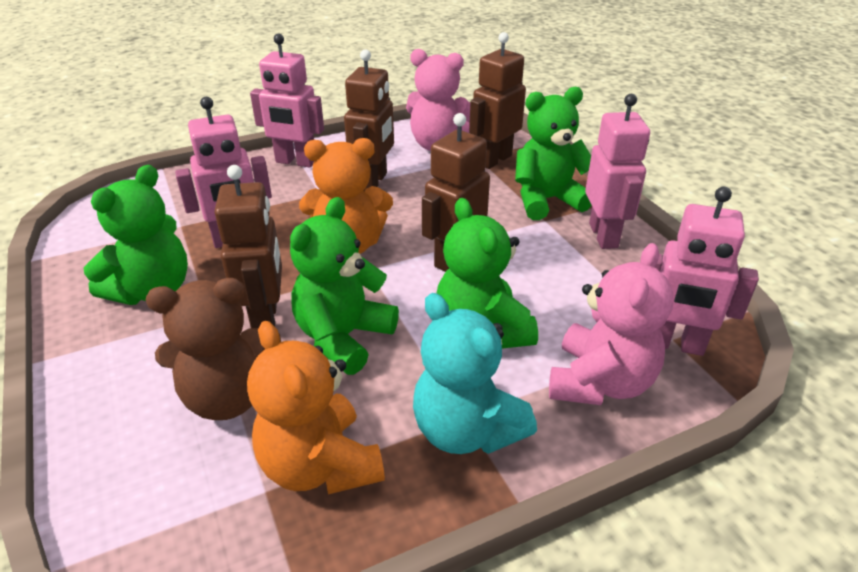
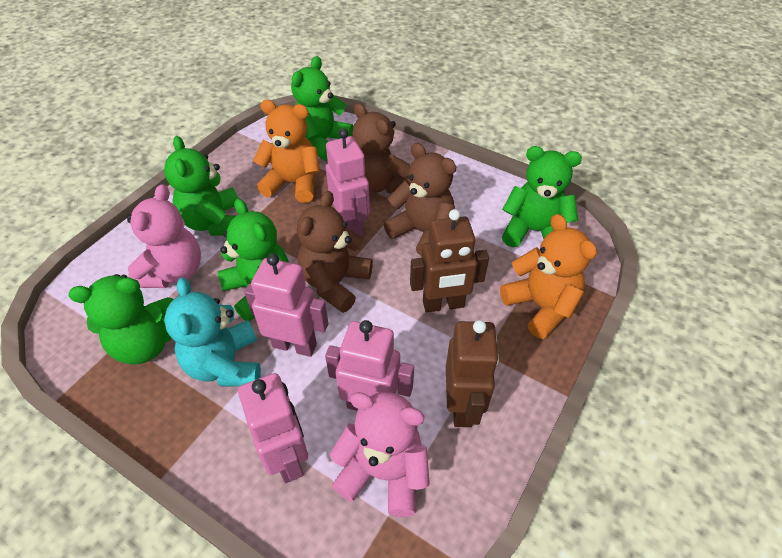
brown robot: 4 -> 2
brown teddy bear: 1 -> 3
green teddy bear: 4 -> 5

